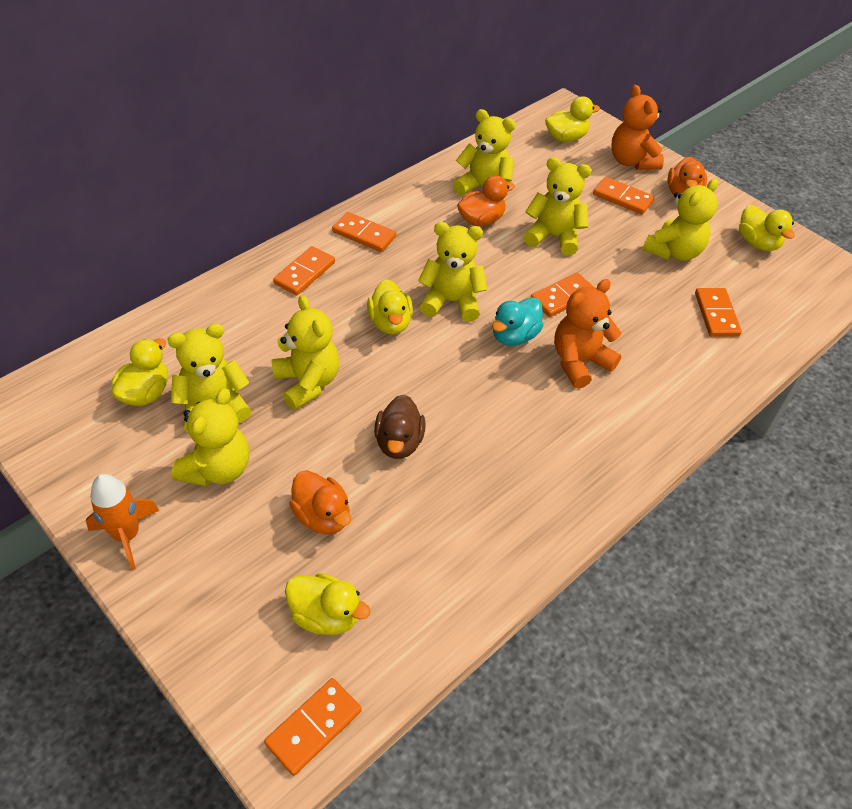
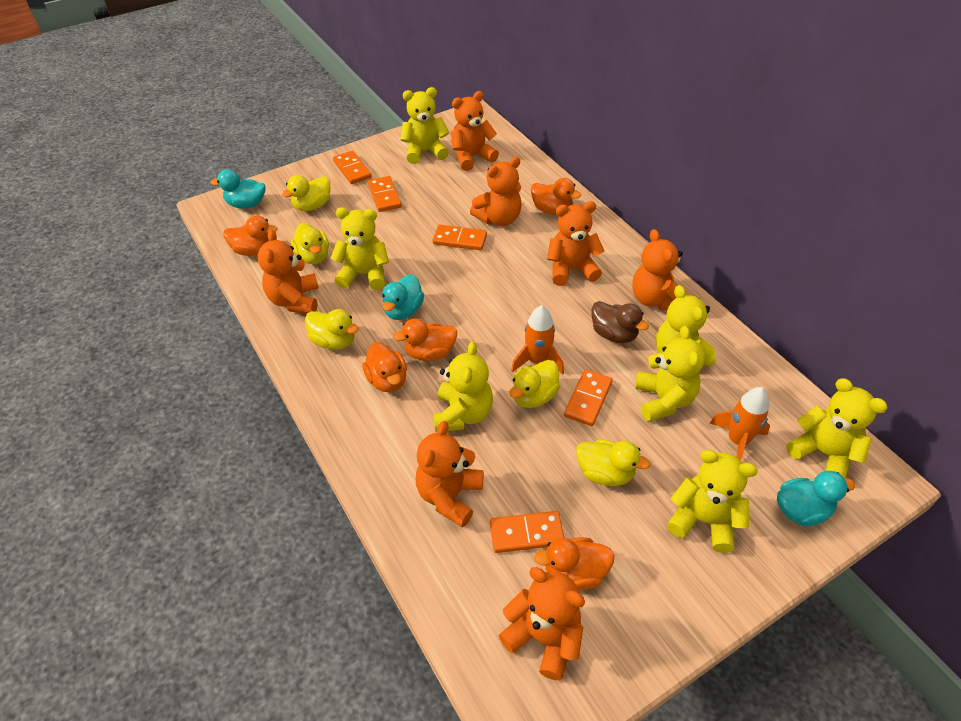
orange domino: 6 -> 5
orange duck: 3 -> 5
orange rocket: 1 -> 2
orange teddy bear: 2 -> 7
turquoise duck: 1 -> 3

